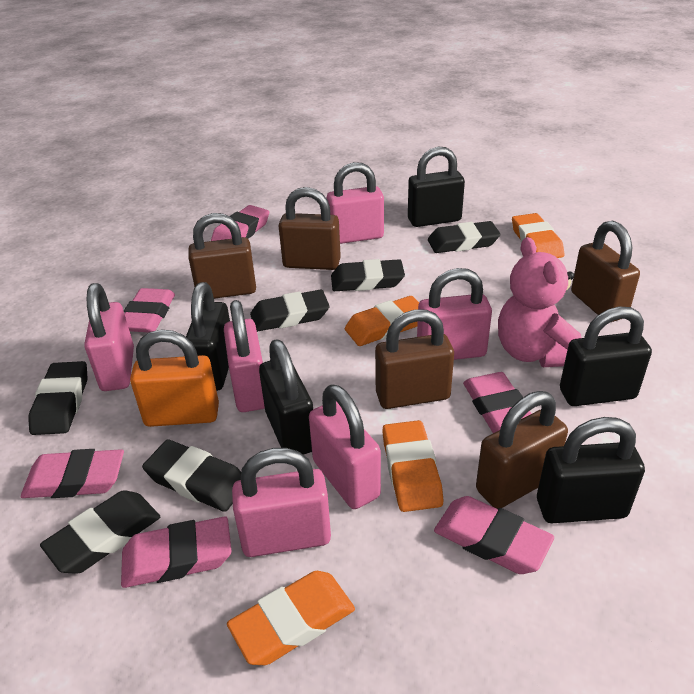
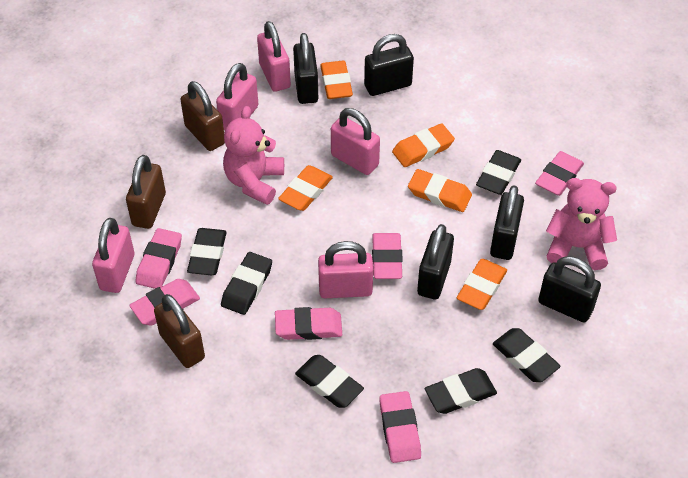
brown padlock: 5 -> 3
orange eraser: 4 -> 5
orange padlock: 1 -> 0
pink padlock: 6 -> 5
pink teddy bear: 1 -> 2

